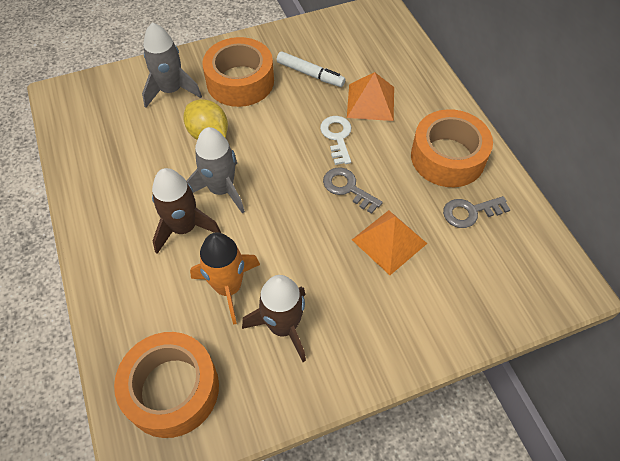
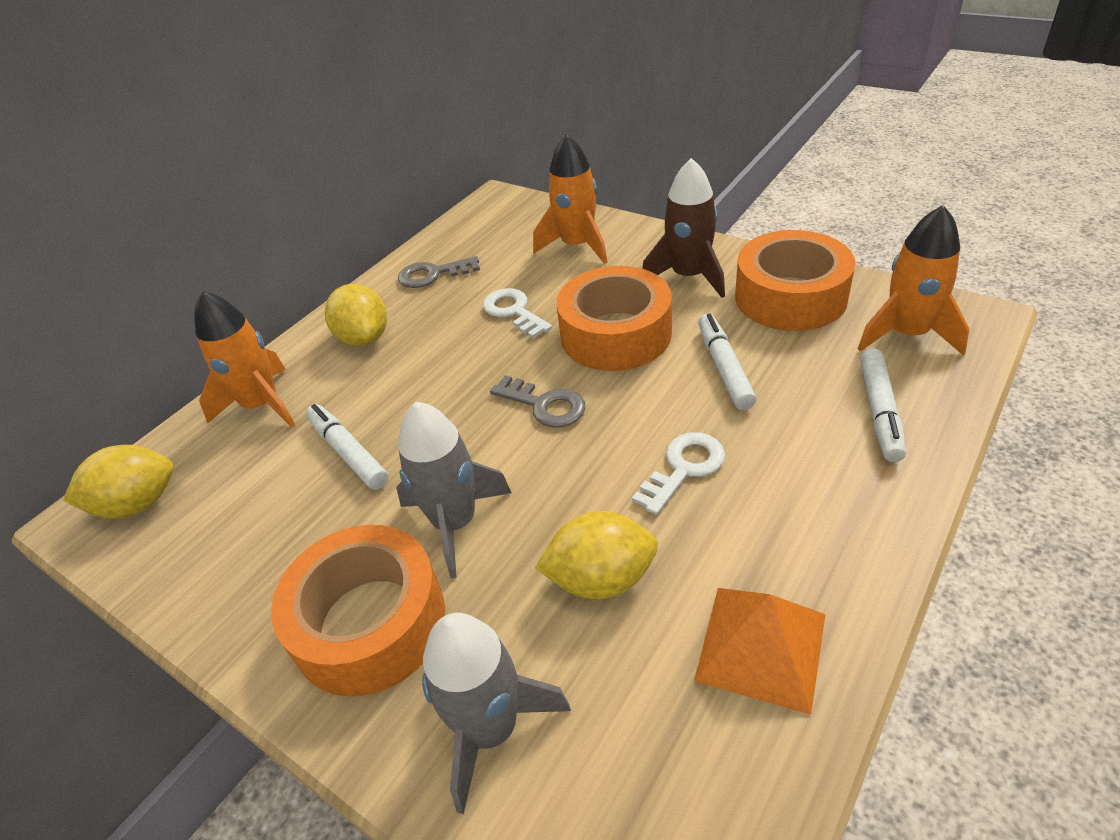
brown rocket: 2 -> 1
orange pyramid: 2 -> 1
orange rocket: 1 -> 3
white key: 1 -> 2
white marker: 1 -> 3
yellow lemon: 1 -> 3

